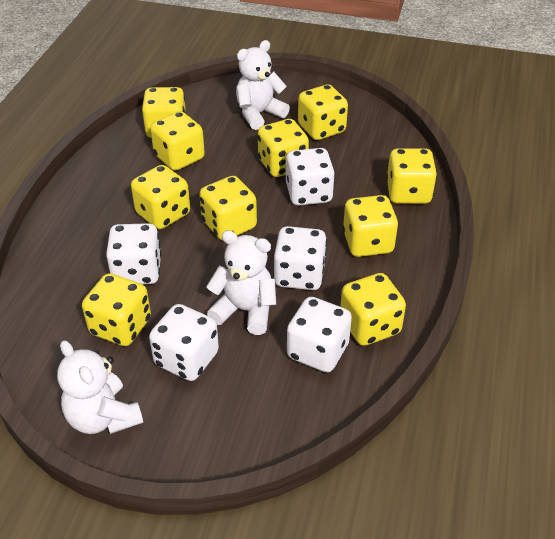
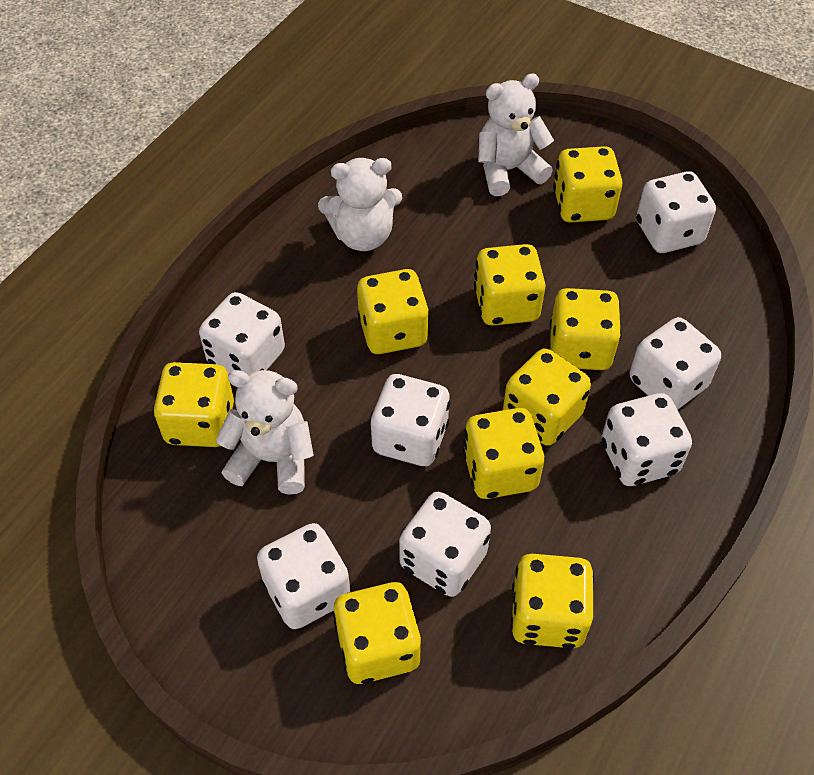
white dice: 5 -> 7
yellow dice: 10 -> 9

